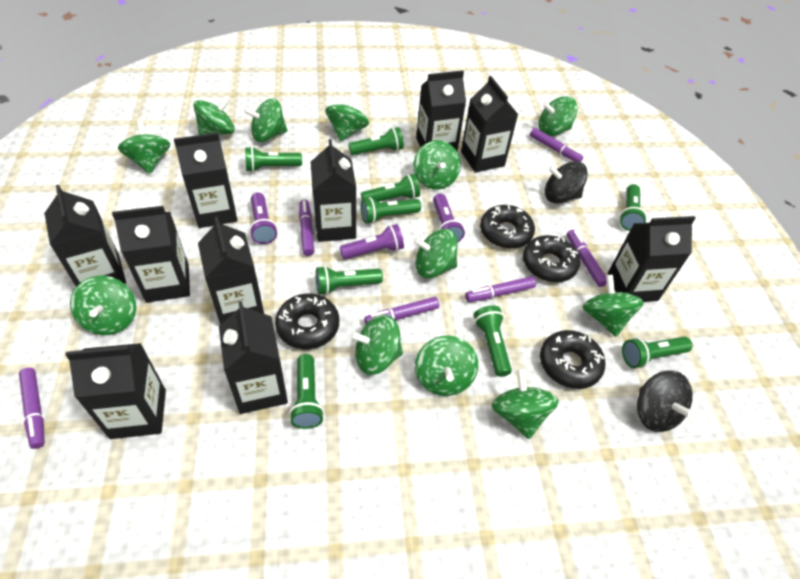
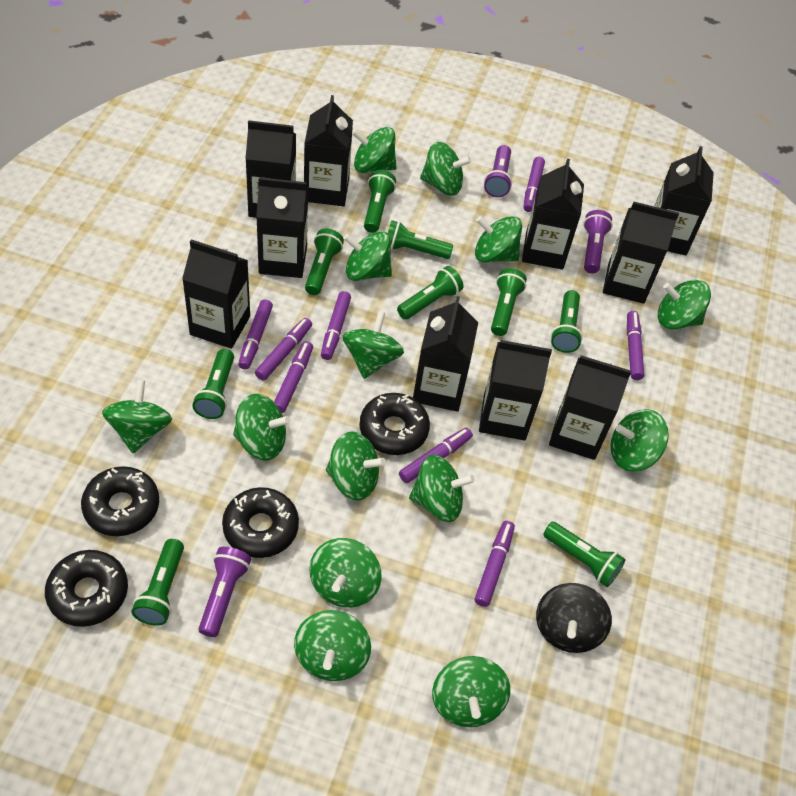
black spinning top: 2 -> 1
green spinning top: 12 -> 14
purple marker: 6 -> 8

